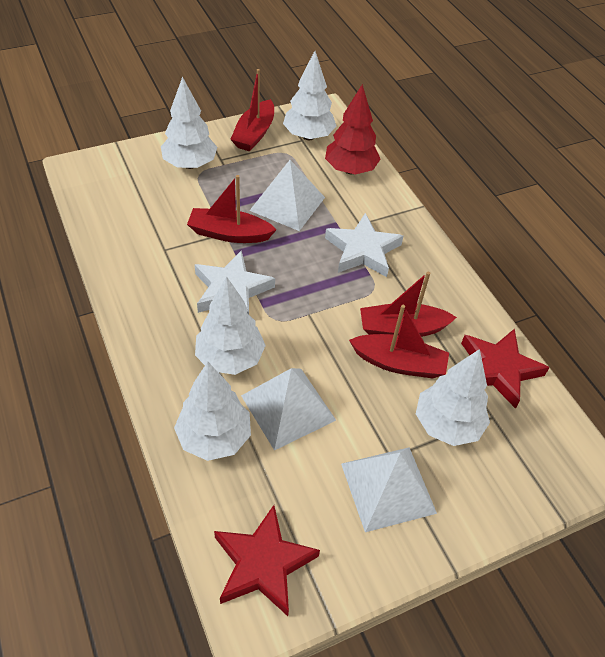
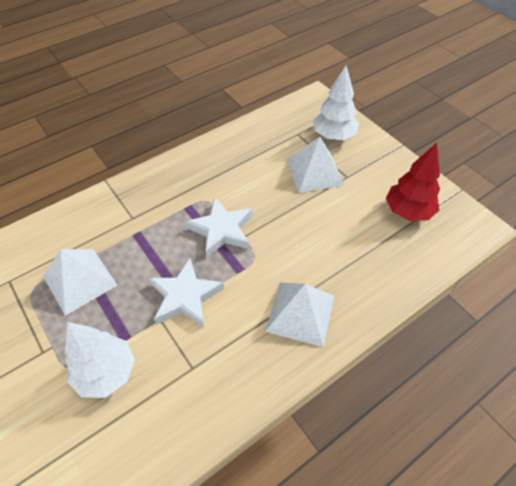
red boat: 4 -> 0
red star: 2 -> 0
white tree: 5 -> 2

